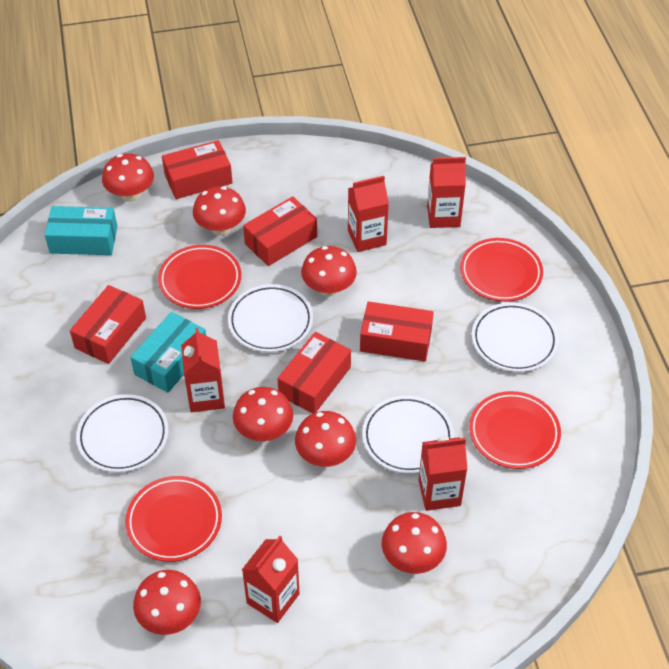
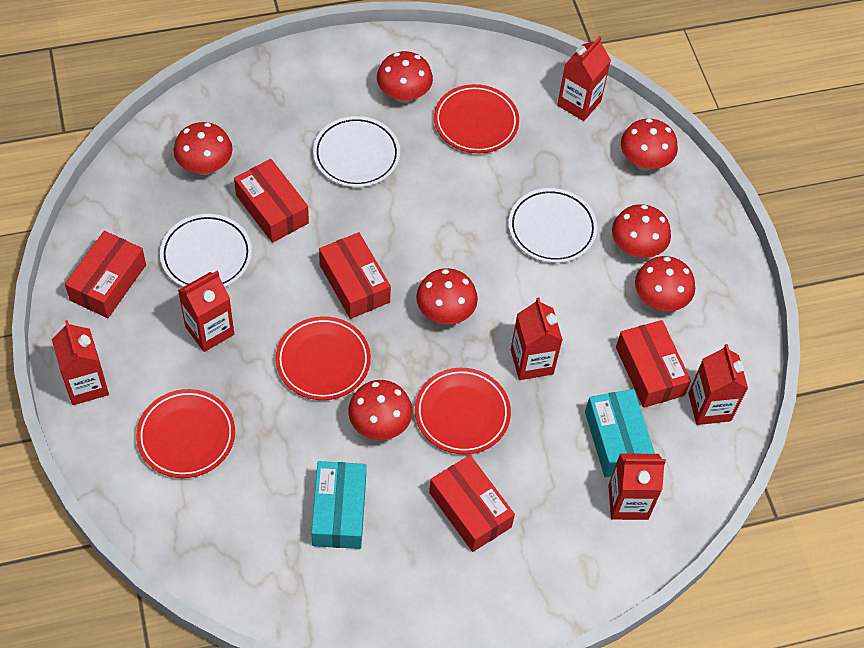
red carton: 5 -> 6
white plate: 4 -> 3

